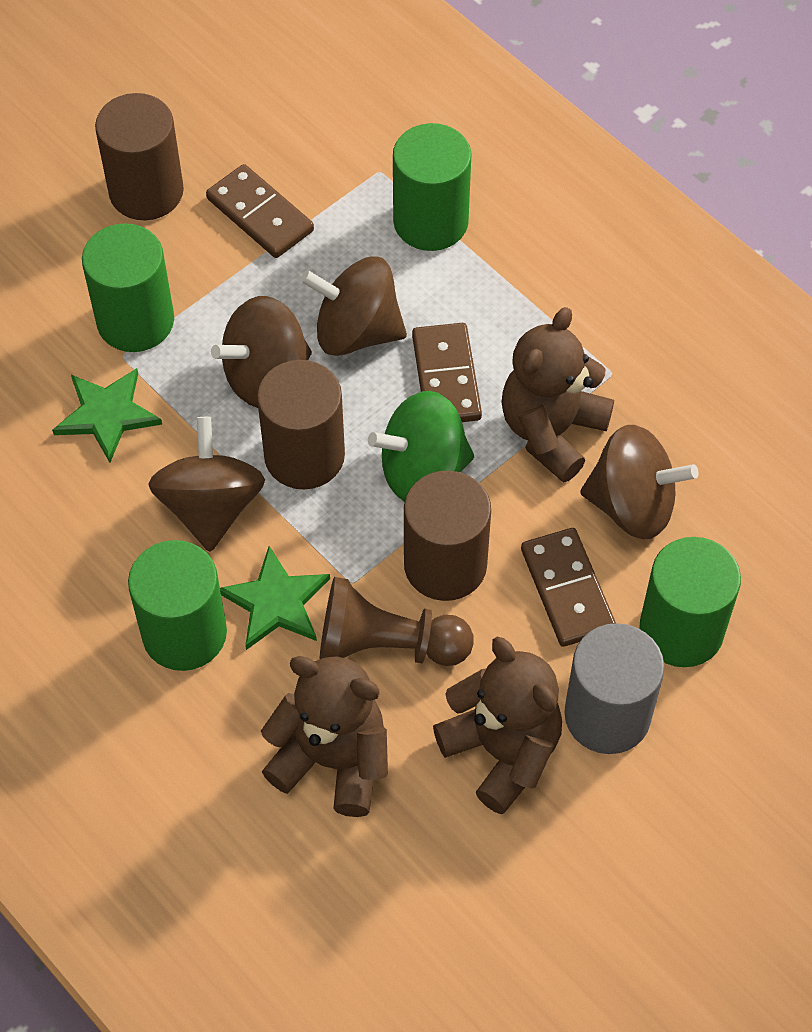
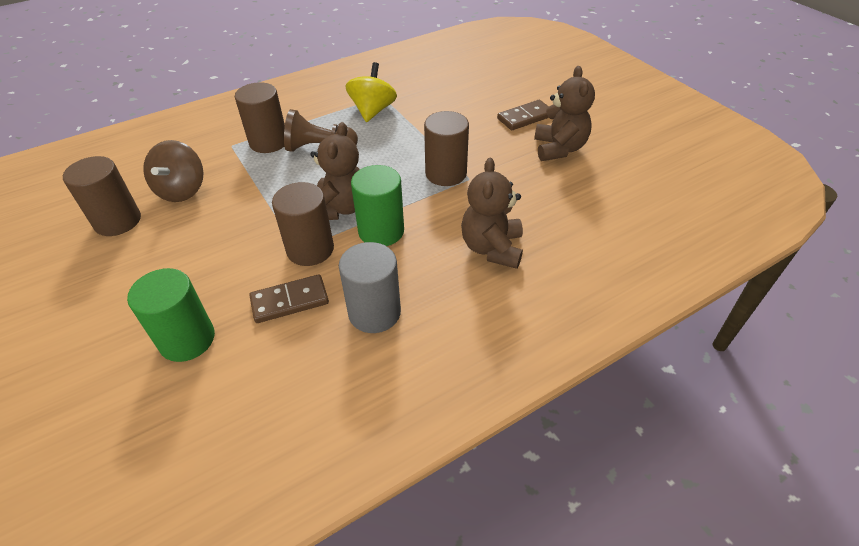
brown cylinder: 3 -> 4
brown domino: 3 -> 2
brown spinning top: 4 -> 1
green cylinder: 4 -> 2
green spinning top: 1 -> 0
green star: 2 -> 0
yellow spinning top: 0 -> 1

